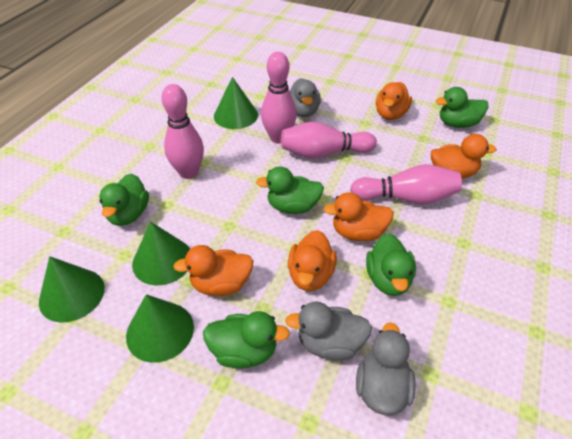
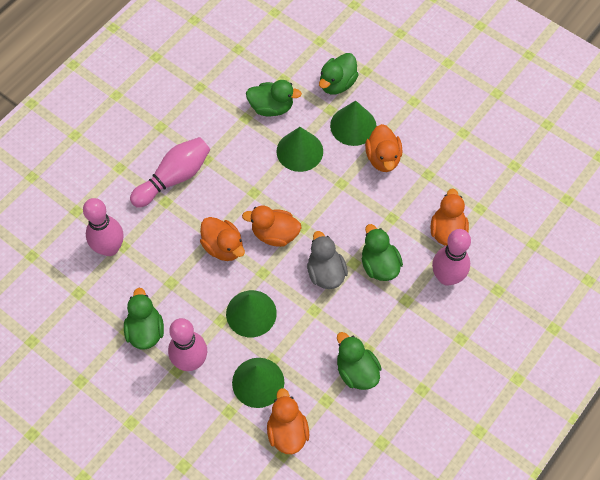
grey duck: 3 -> 1

